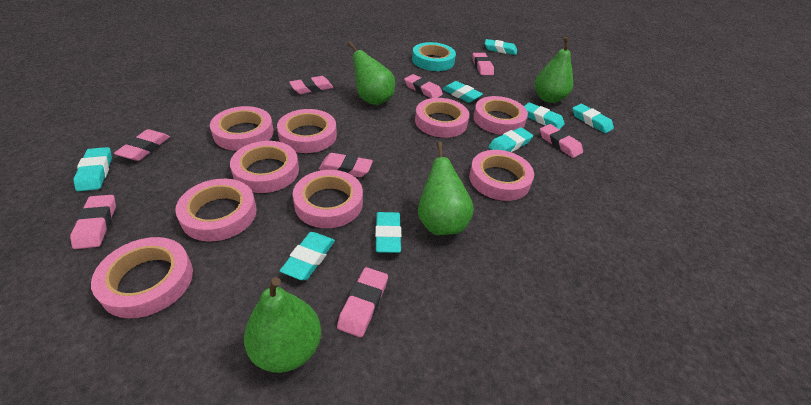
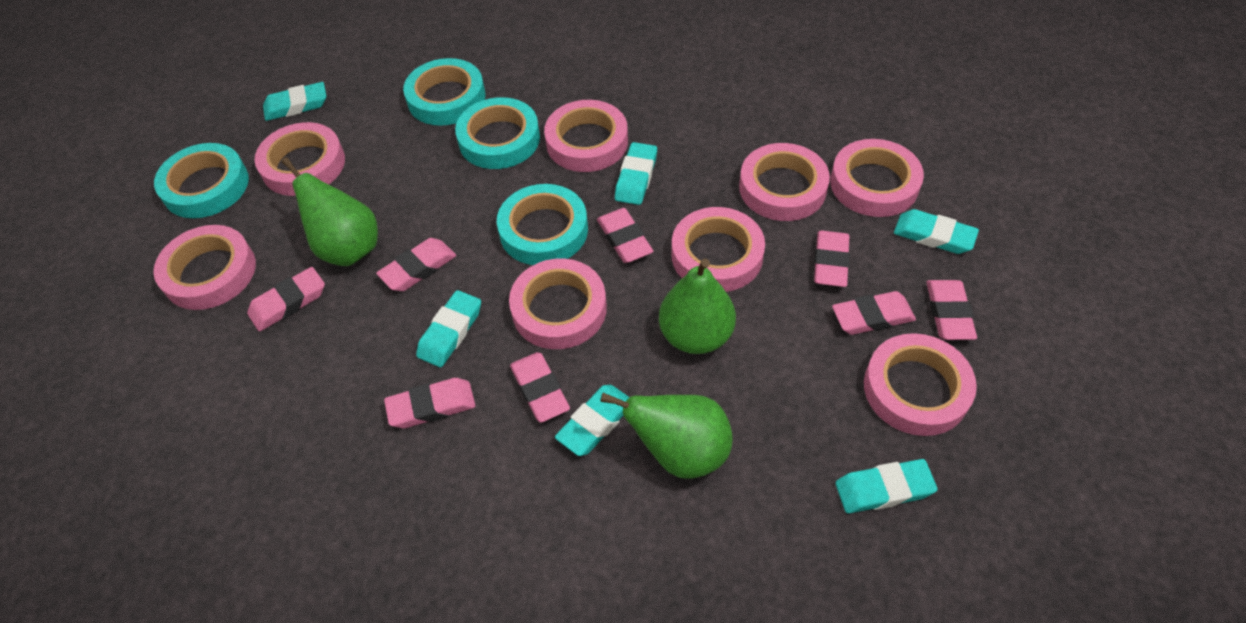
green pear: 4 -> 3
pink tape: 9 -> 8
turquoise eraser: 8 -> 6
turquoise tape: 1 -> 4

